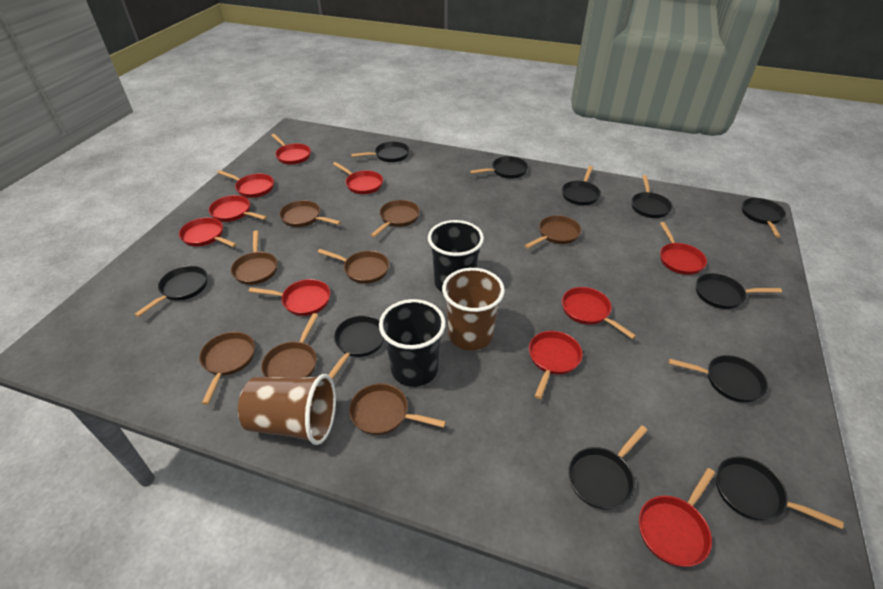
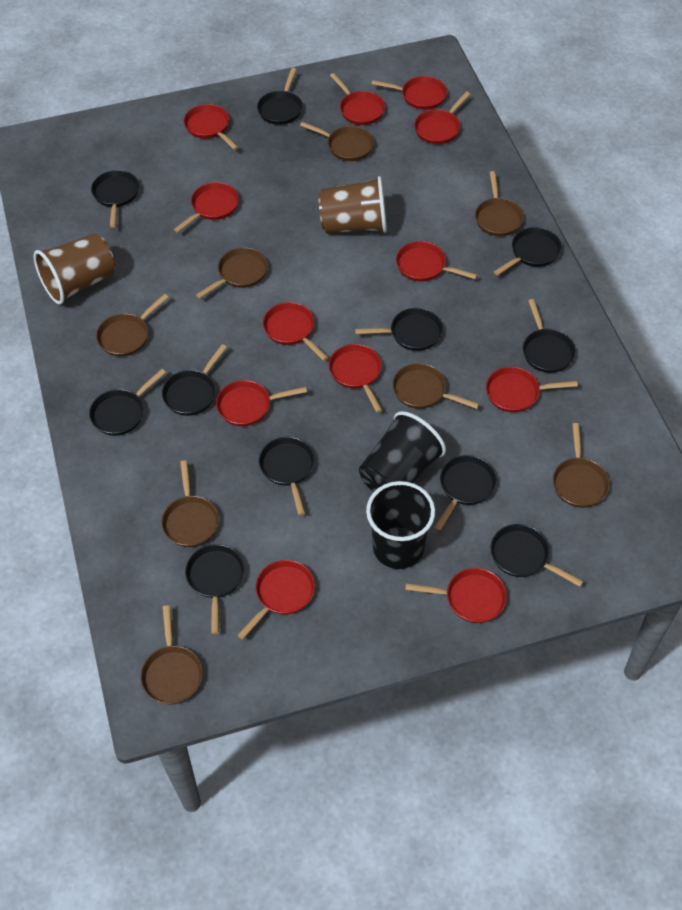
red pan: 10 -> 12

